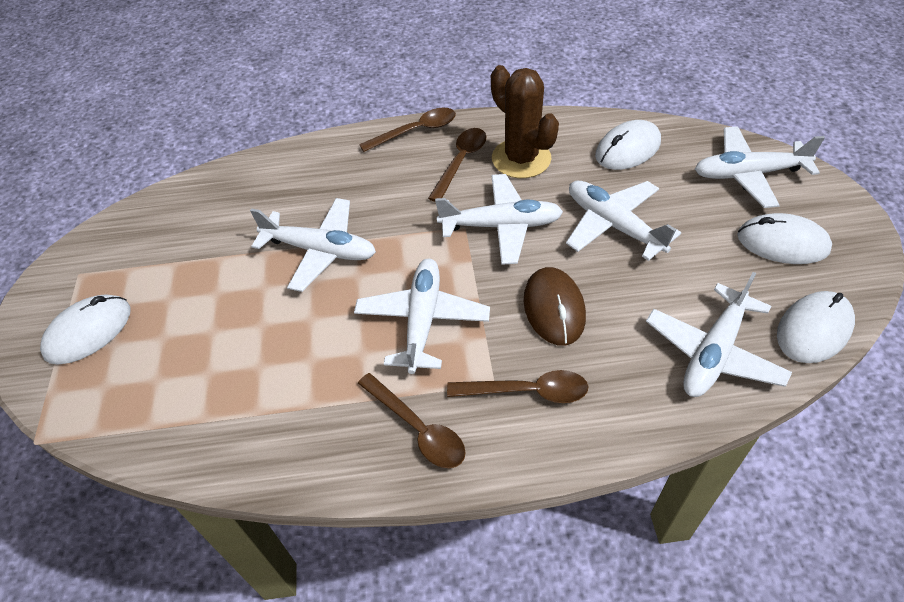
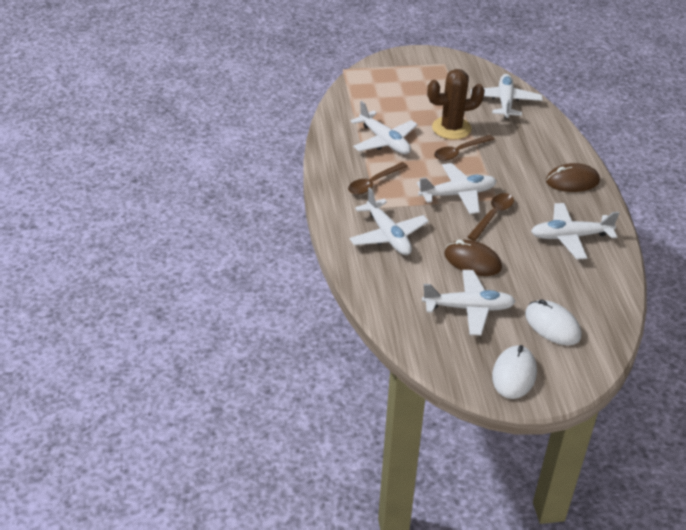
brown mouse: 1 -> 2
brown spoon: 4 -> 3
white mouse: 4 -> 2

